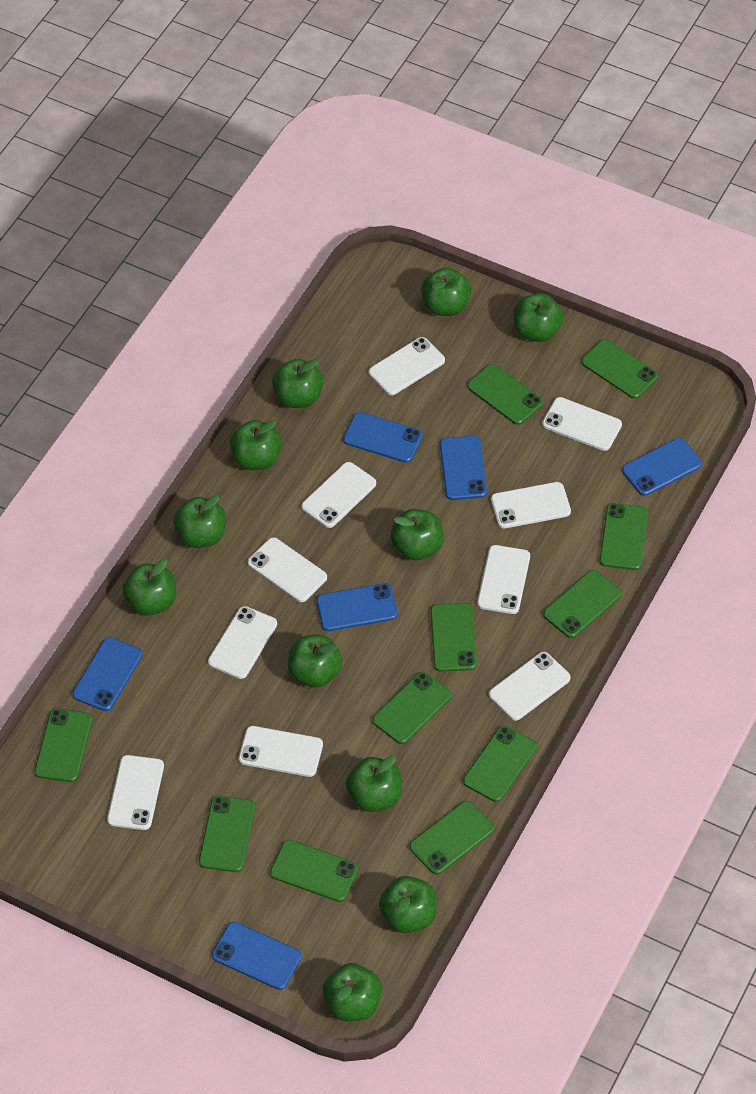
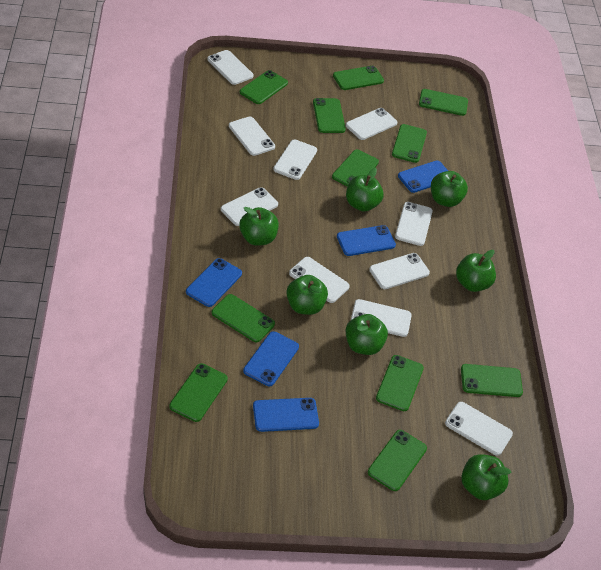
blue phone: 6 -> 5
green apple: 11 -> 7

